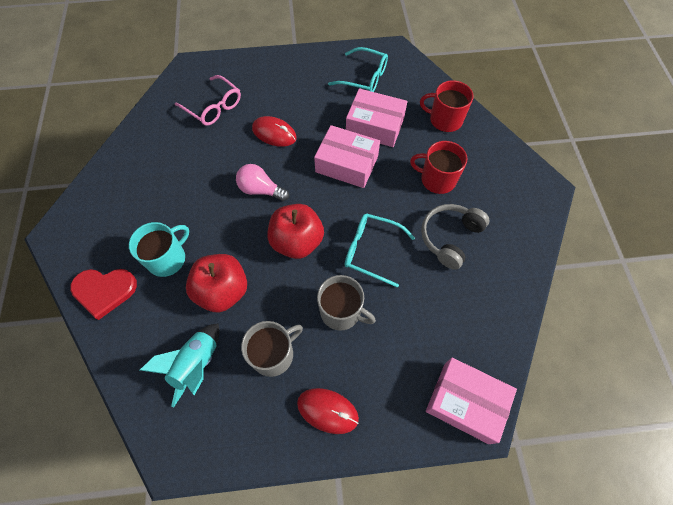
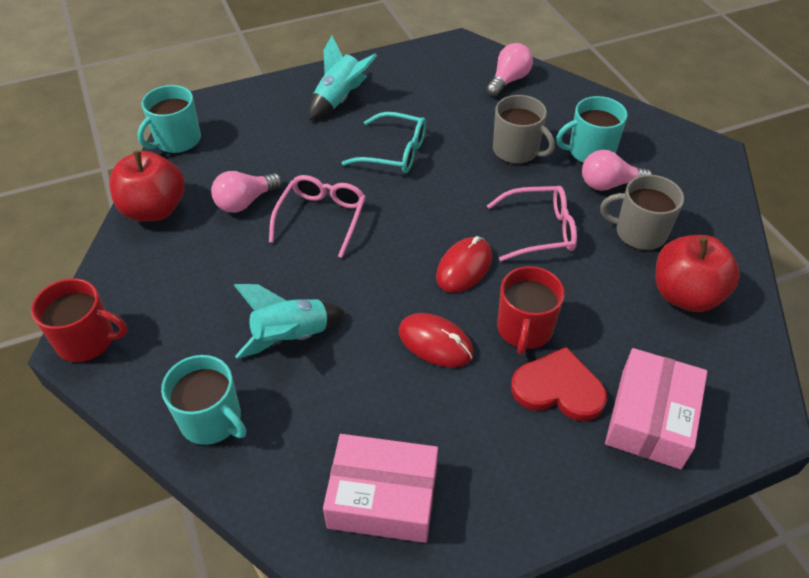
grey headphones: 1 -> 0
pink box: 3 -> 2
pink glasses: 1 -> 2
pink light bulb: 1 -> 3
turquoise glasses: 2 -> 1
turquoise mug: 1 -> 3
turquoise rocket: 1 -> 2

